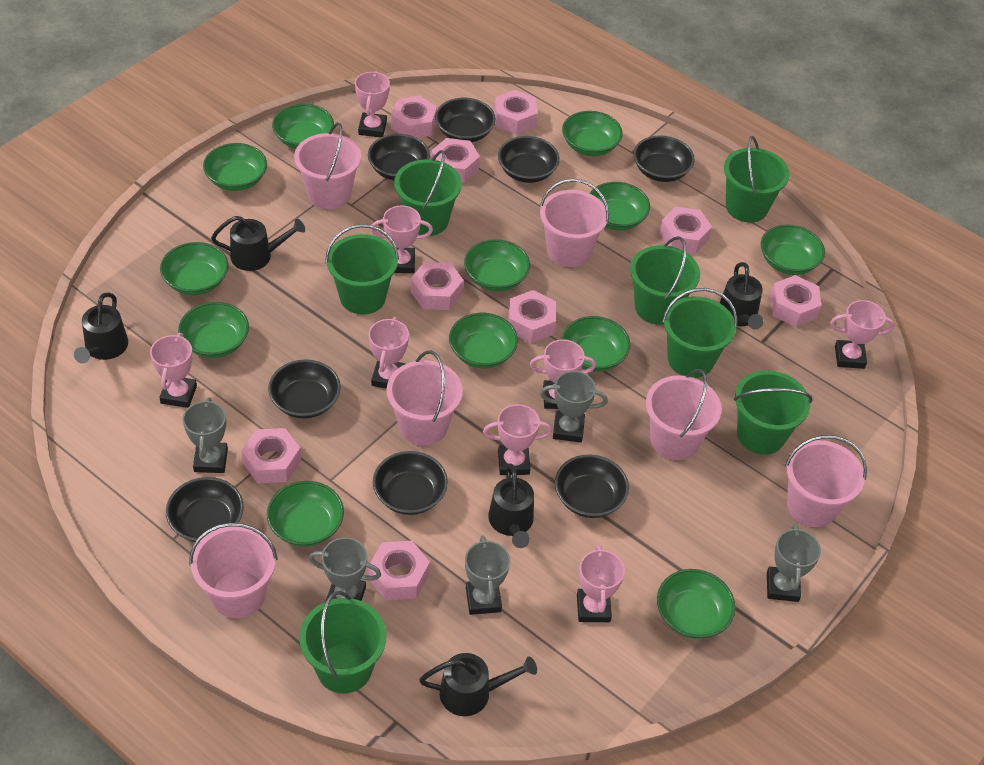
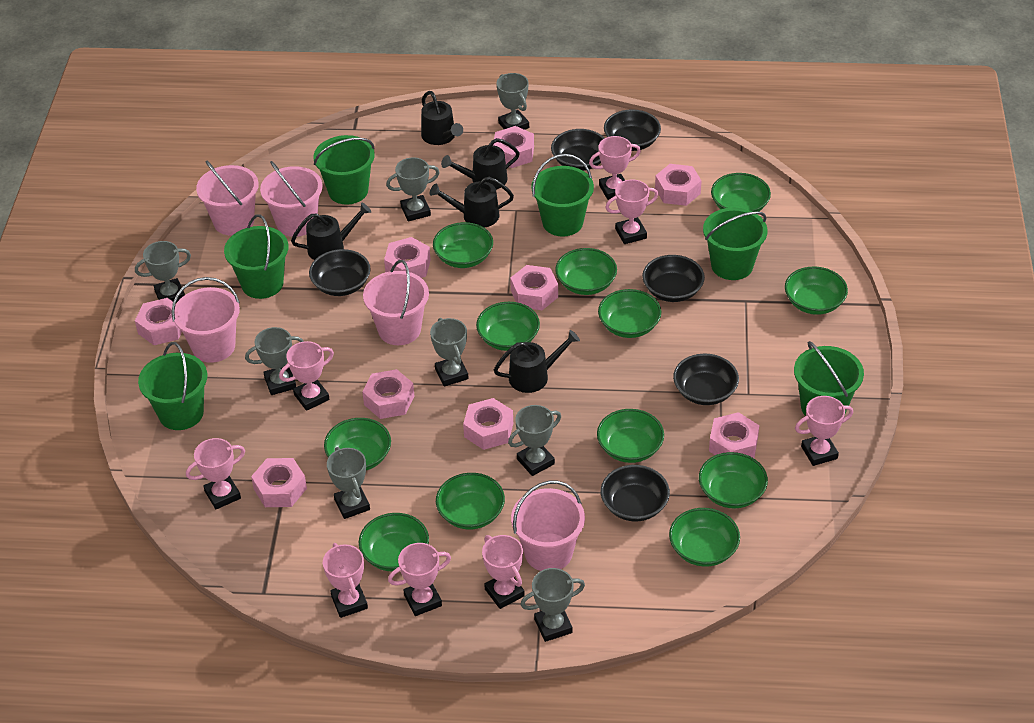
black bowl: 8 -> 6
green bucket: 7 -> 6
grey trophy: 5 -> 8
pink bucket: 6 -> 5

